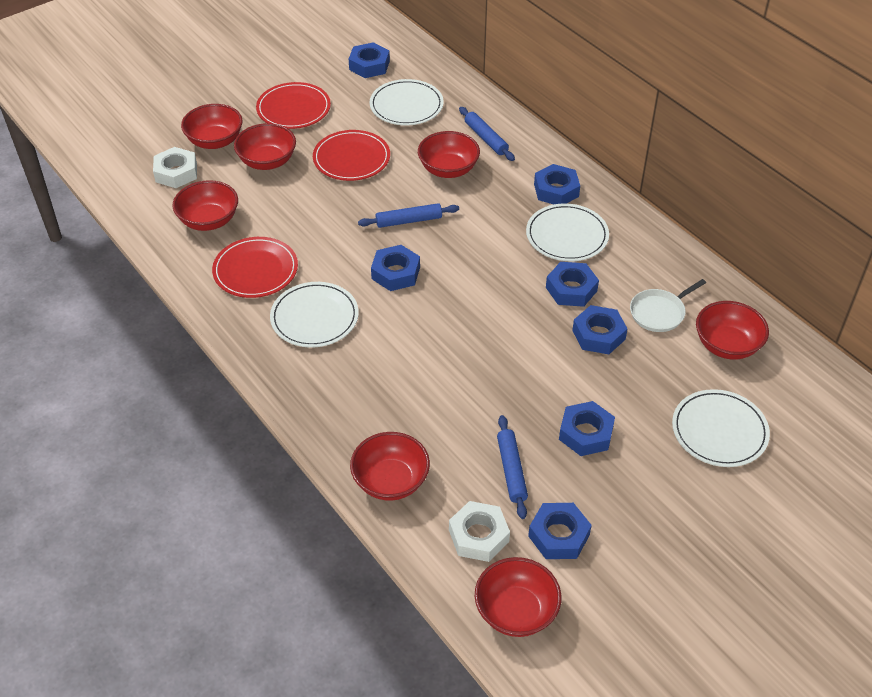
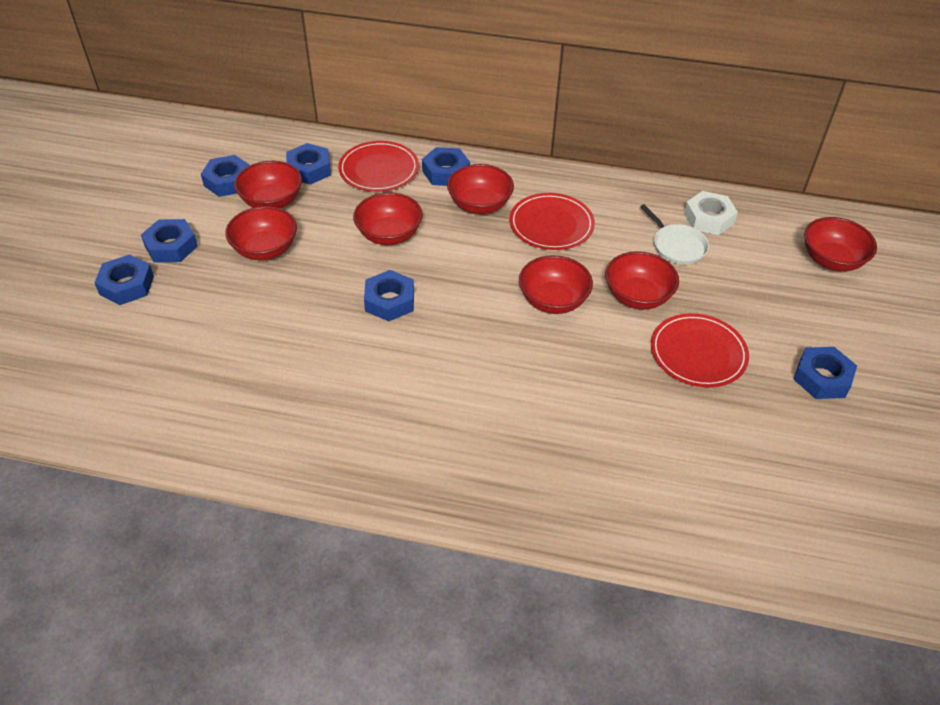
blue rolling pin: 3 -> 0
white nut: 2 -> 1
white plate: 4 -> 0

